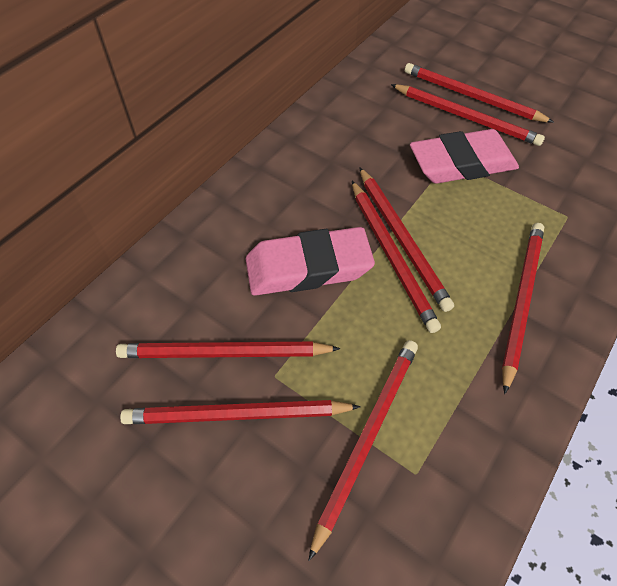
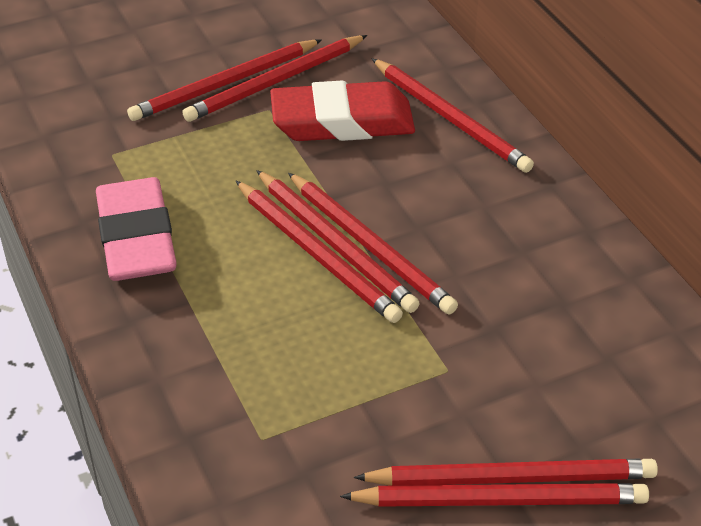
pink eraser: 2 -> 1
red eraser: 0 -> 1

